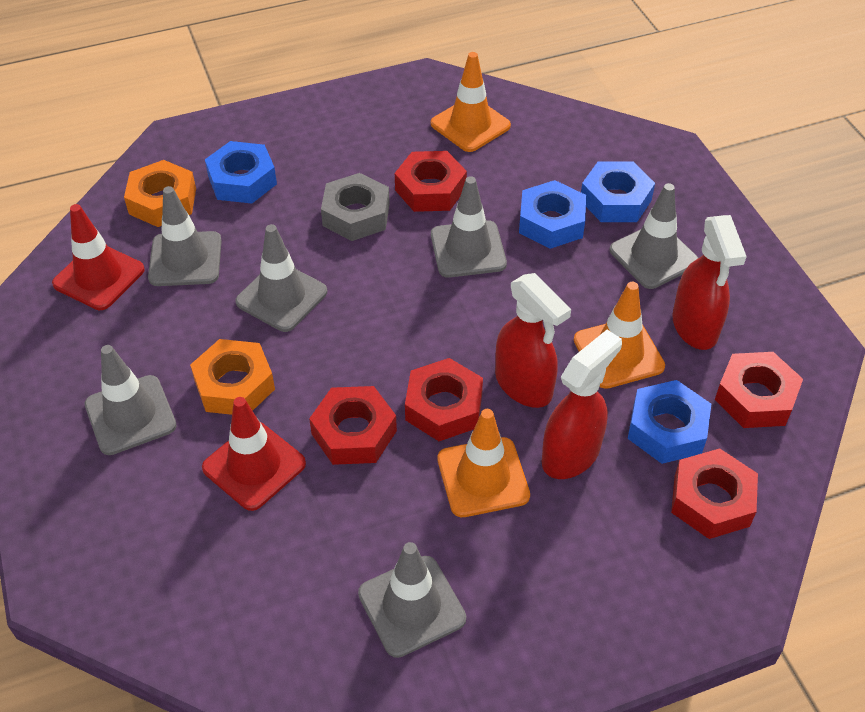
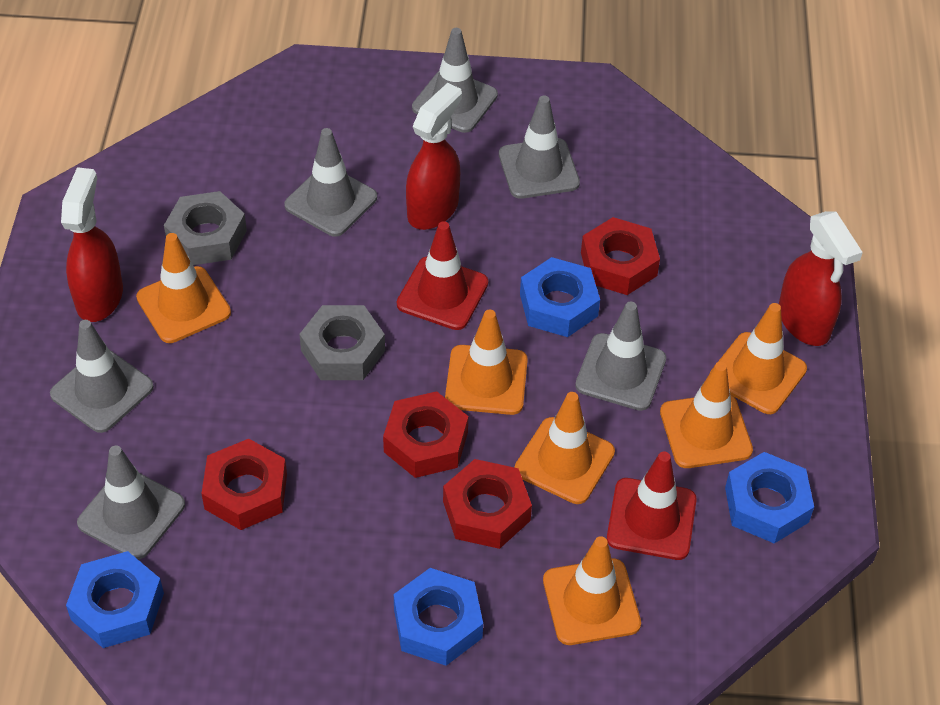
grey nut: 1 -> 2
orange nut: 2 -> 0
orange traffic cone: 3 -> 6
red nut: 5 -> 4

